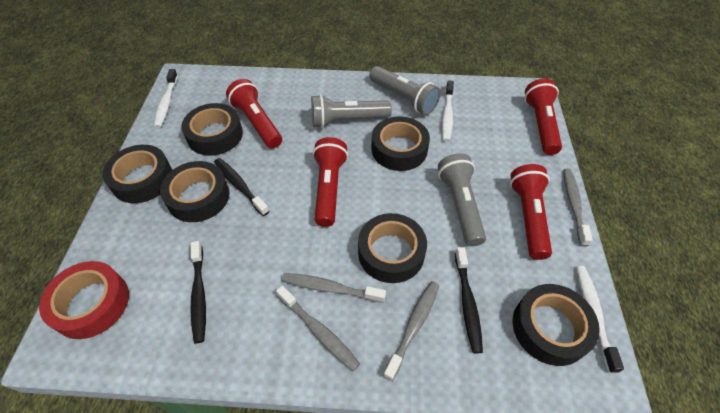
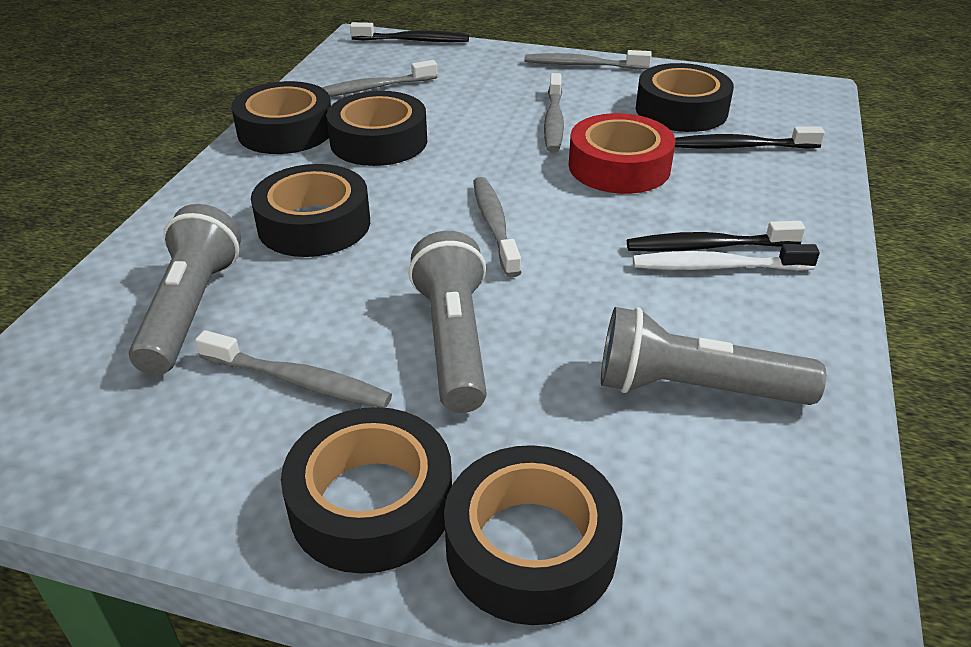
grey toothbrush: 4 -> 5
red flashlight: 4 -> 0
white toothbrush: 3 -> 1

